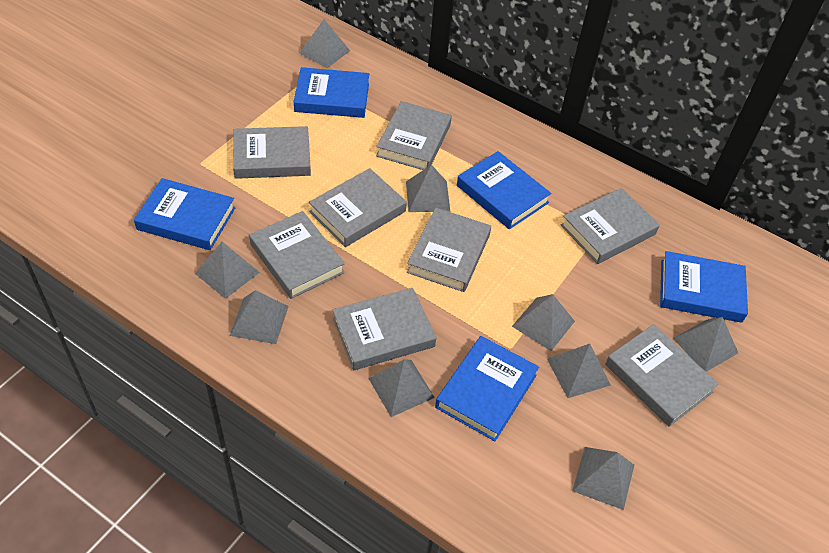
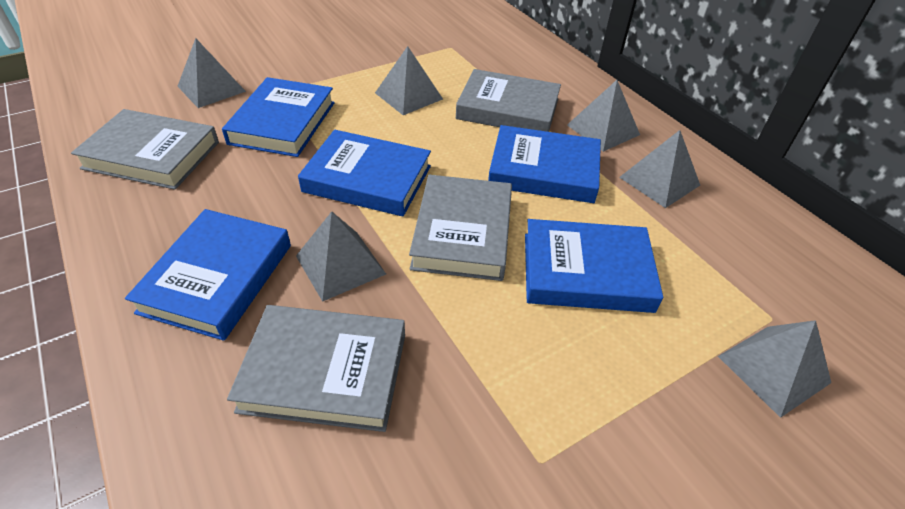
grey book: 8 -> 4
grey pyramid: 9 -> 6

